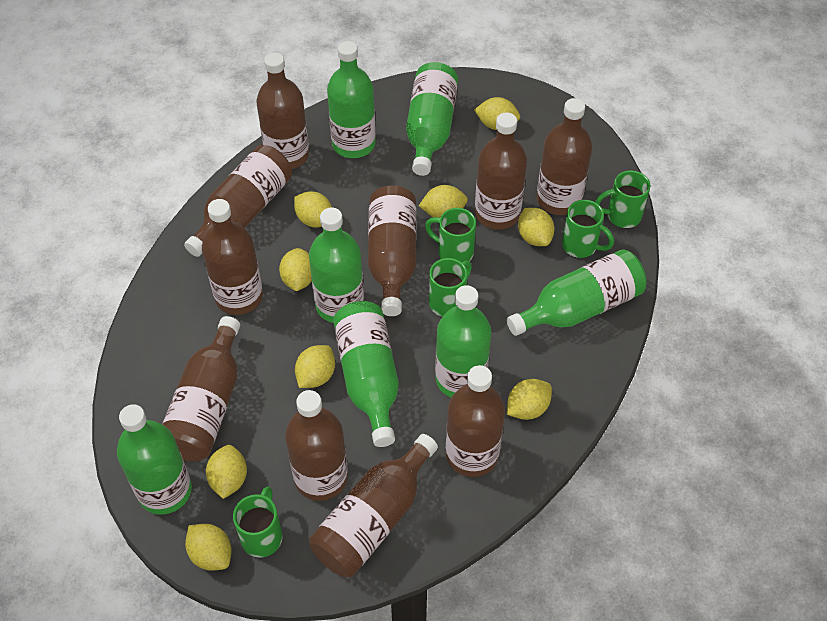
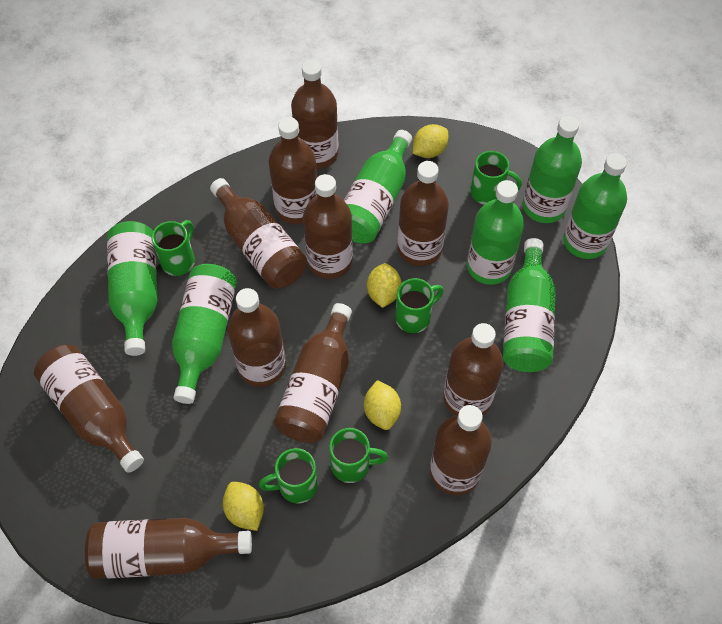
brown bottle: 10 -> 11
yellow lemon: 9 -> 4

